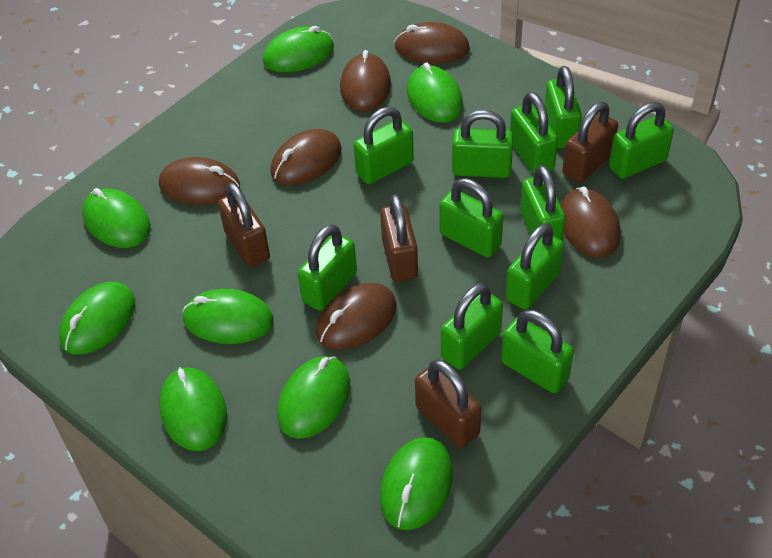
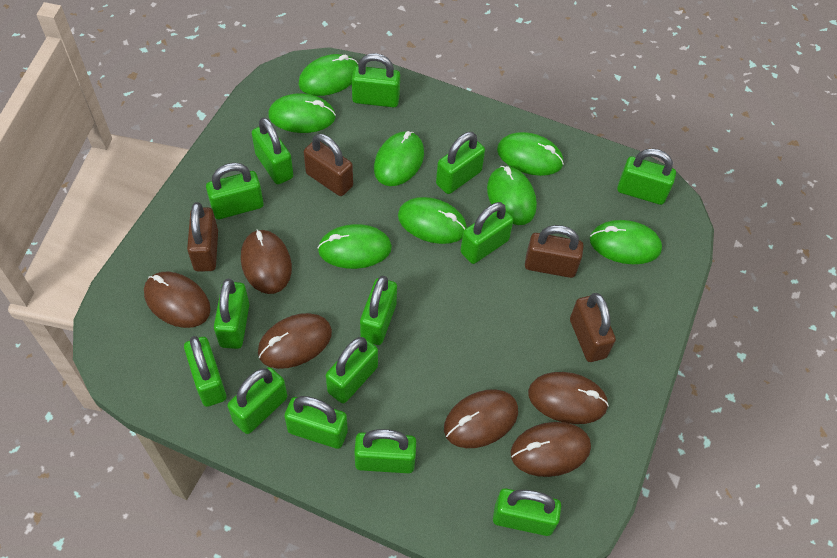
green padlock: 11 -> 14

